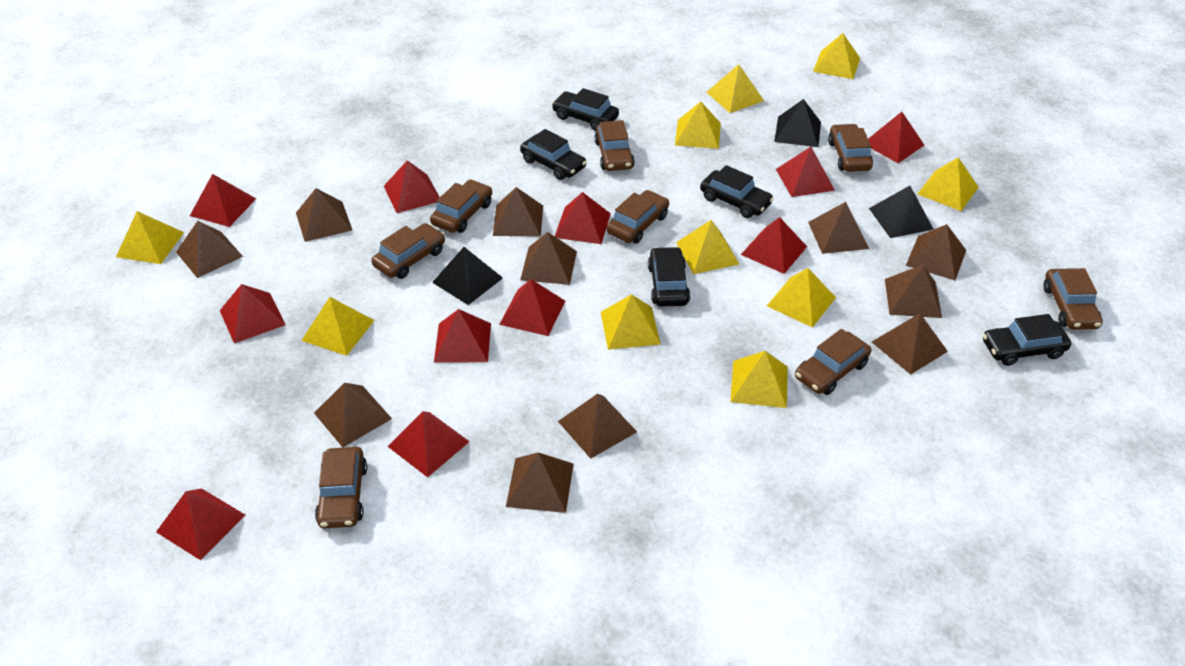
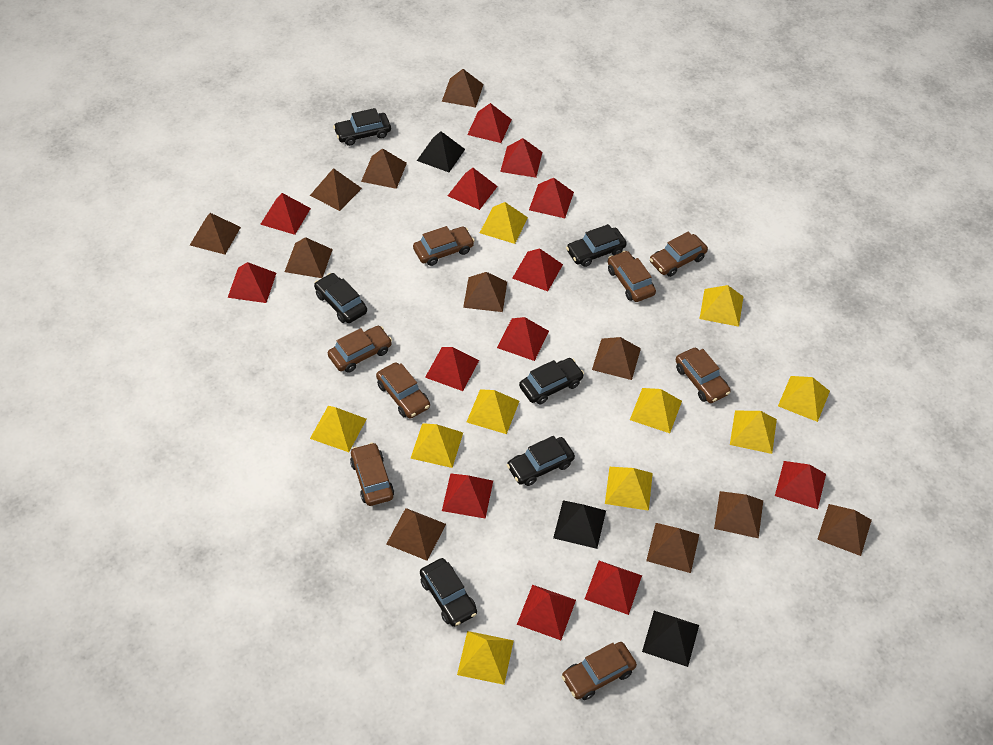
black car: 5 -> 6
red pyramid: 11 -> 13

